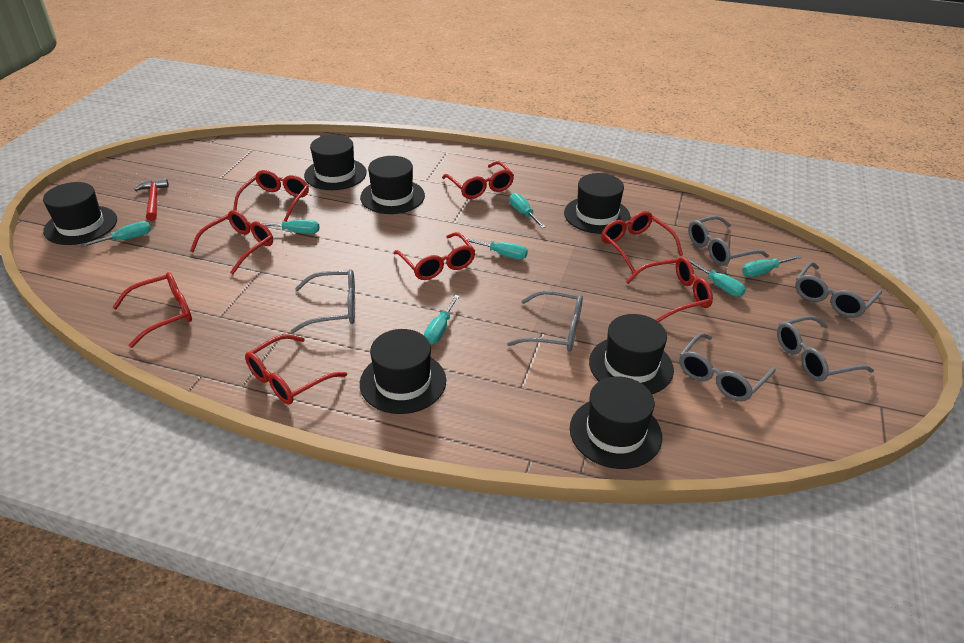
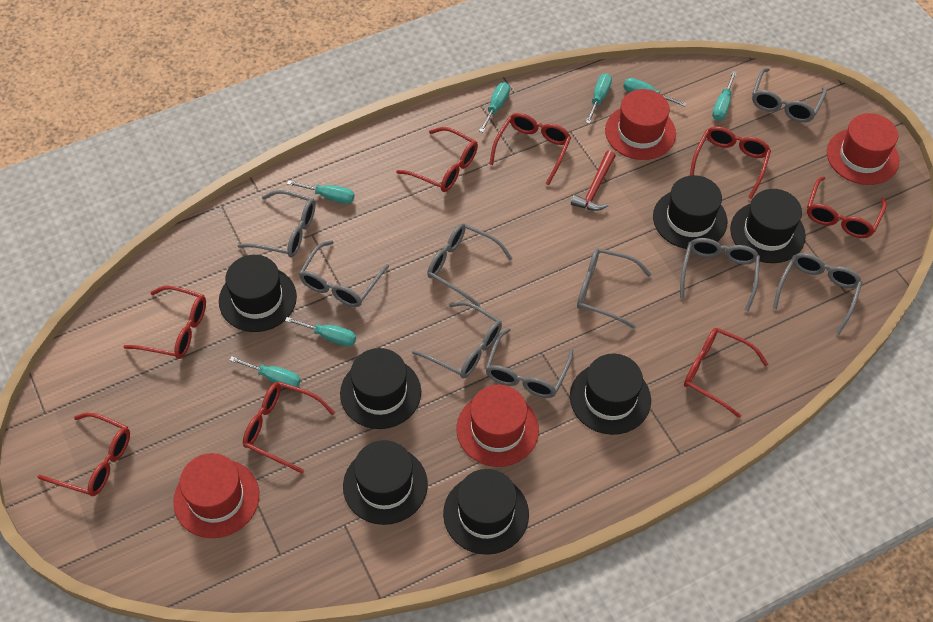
grey glasses: 6 -> 9
red hat: 0 -> 4

